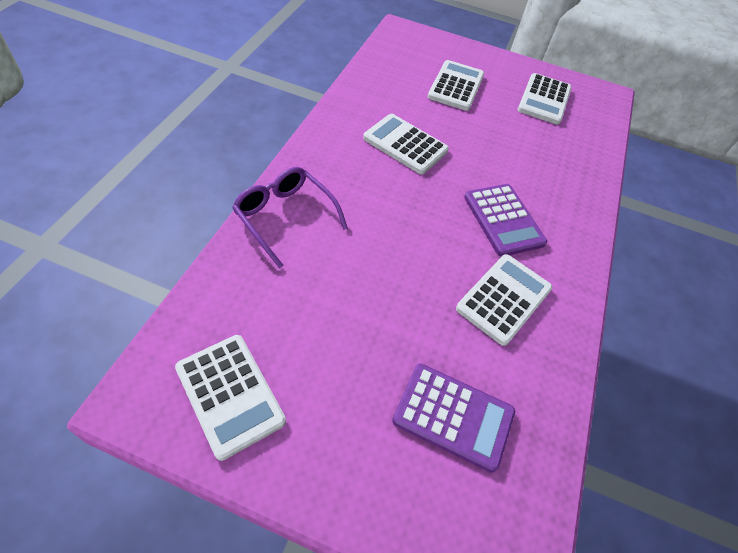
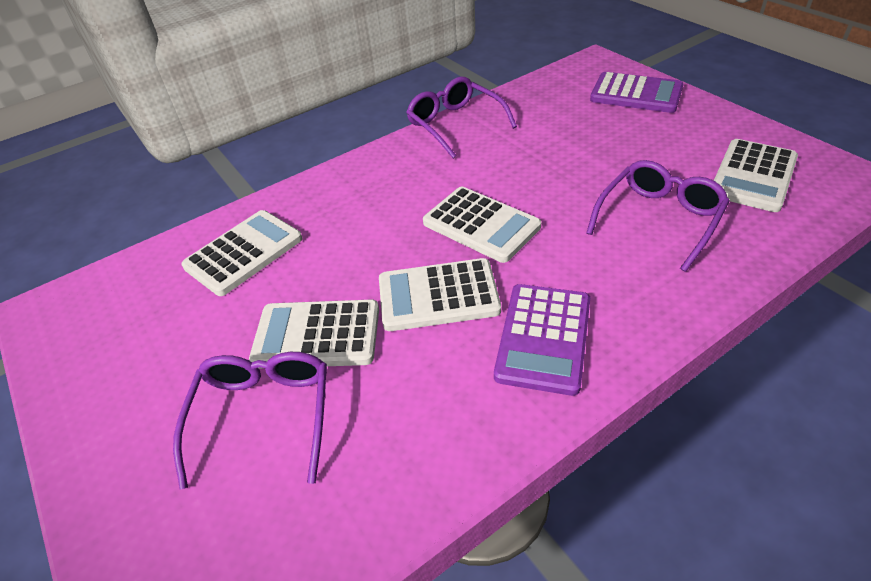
purple glasses: 1 -> 3

